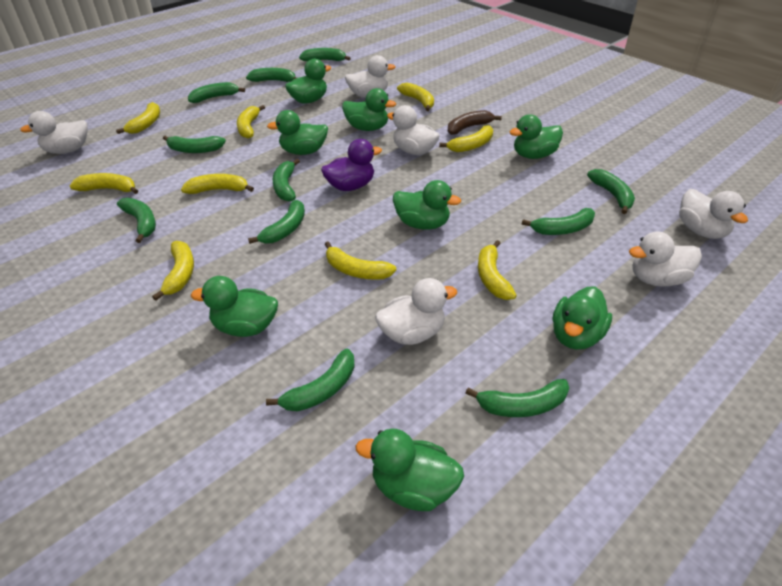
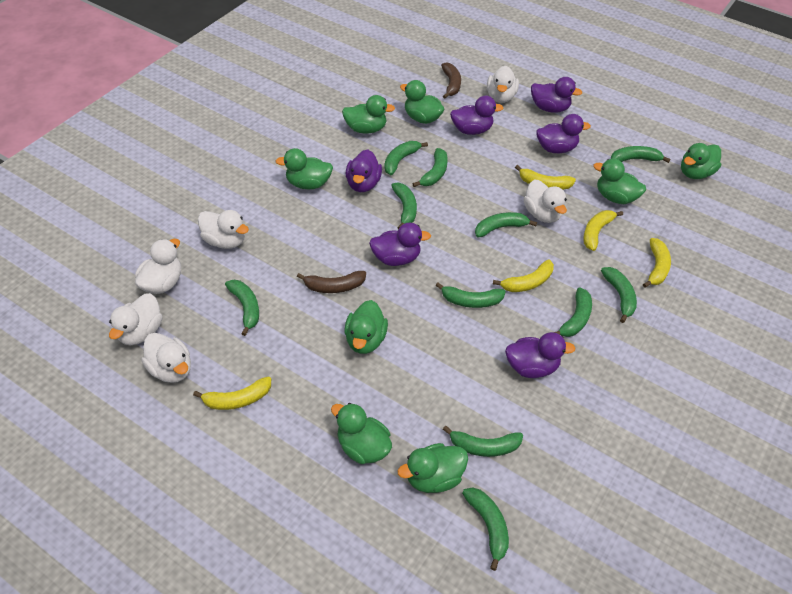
brown banana: 1 -> 2
purple duck: 1 -> 6
yellow banana: 9 -> 5

